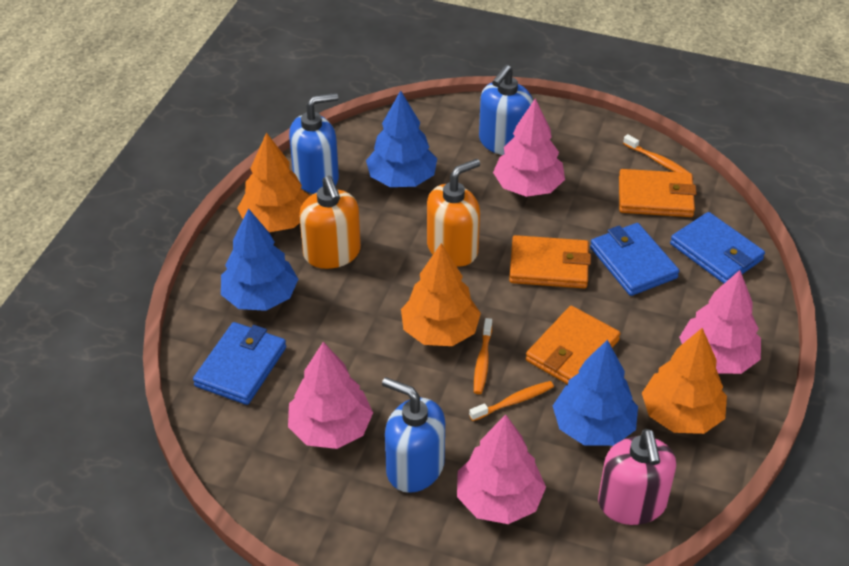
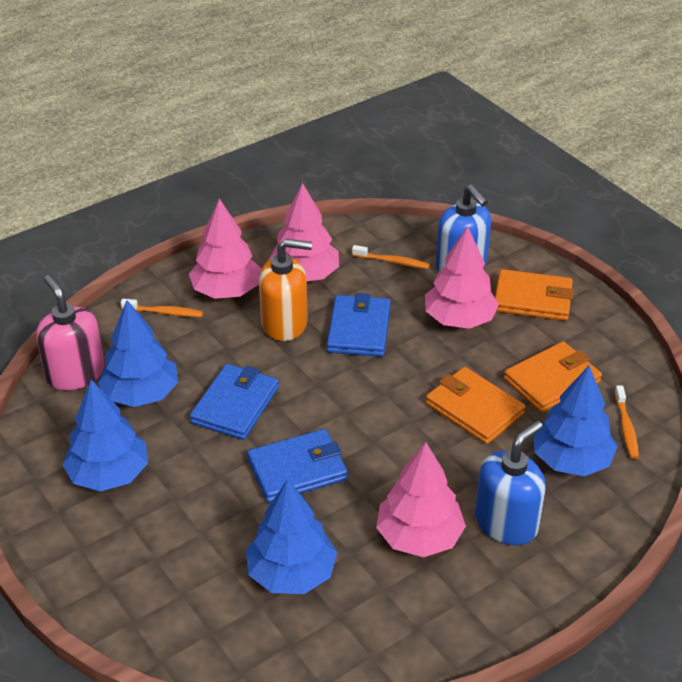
blue soap dispenser: 3 -> 2
blue tree: 3 -> 4
orange soap dispenser: 2 -> 1
orange tree: 3 -> 0

